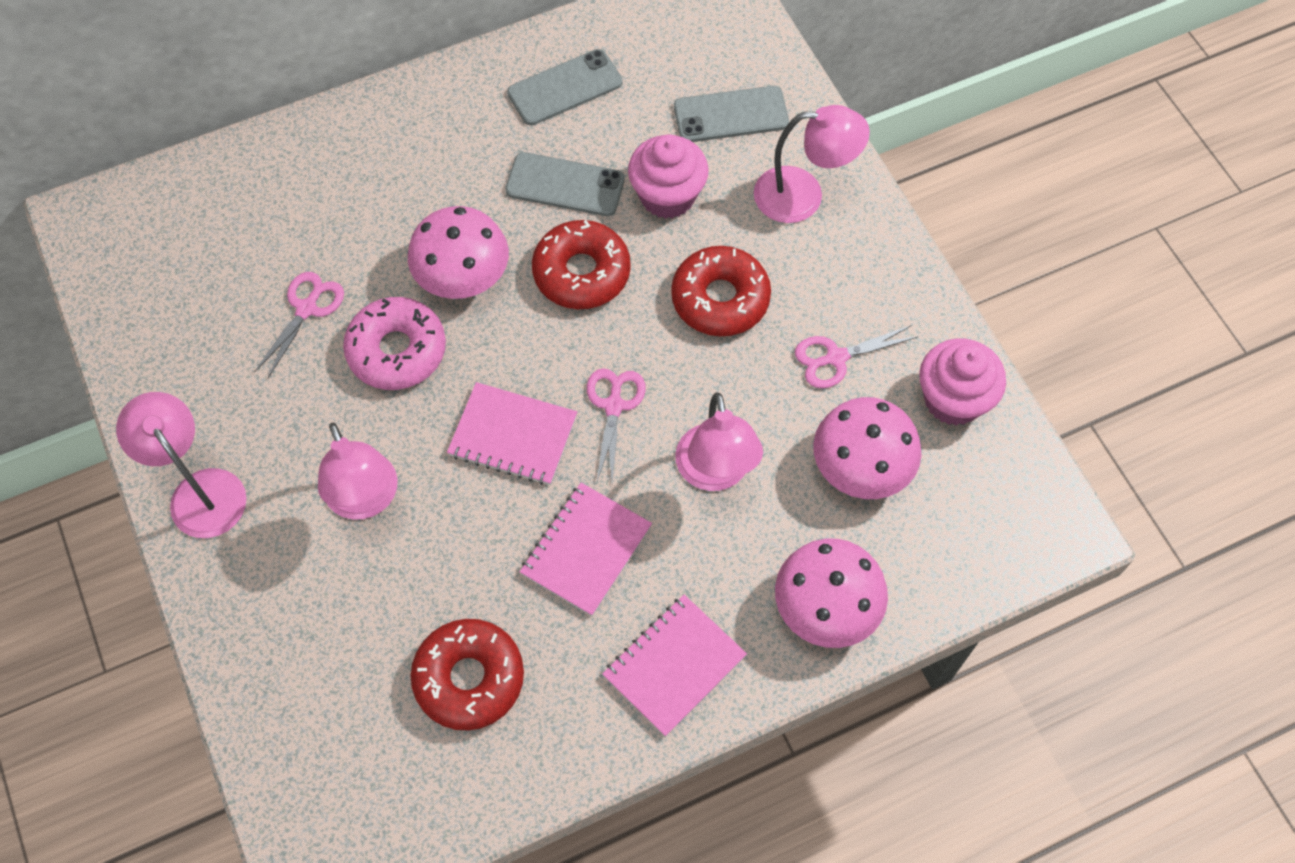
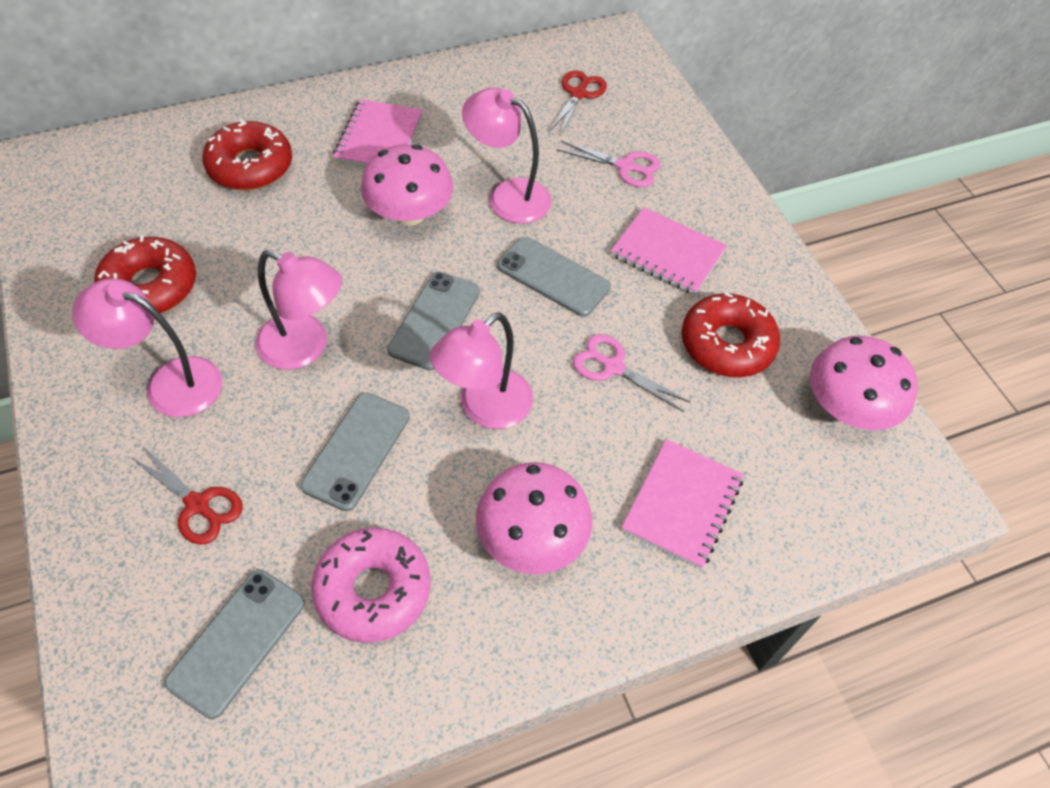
grey phone: 3 -> 4
pink cupcake: 2 -> 0
pink scissors: 3 -> 2
red scissors: 0 -> 2

